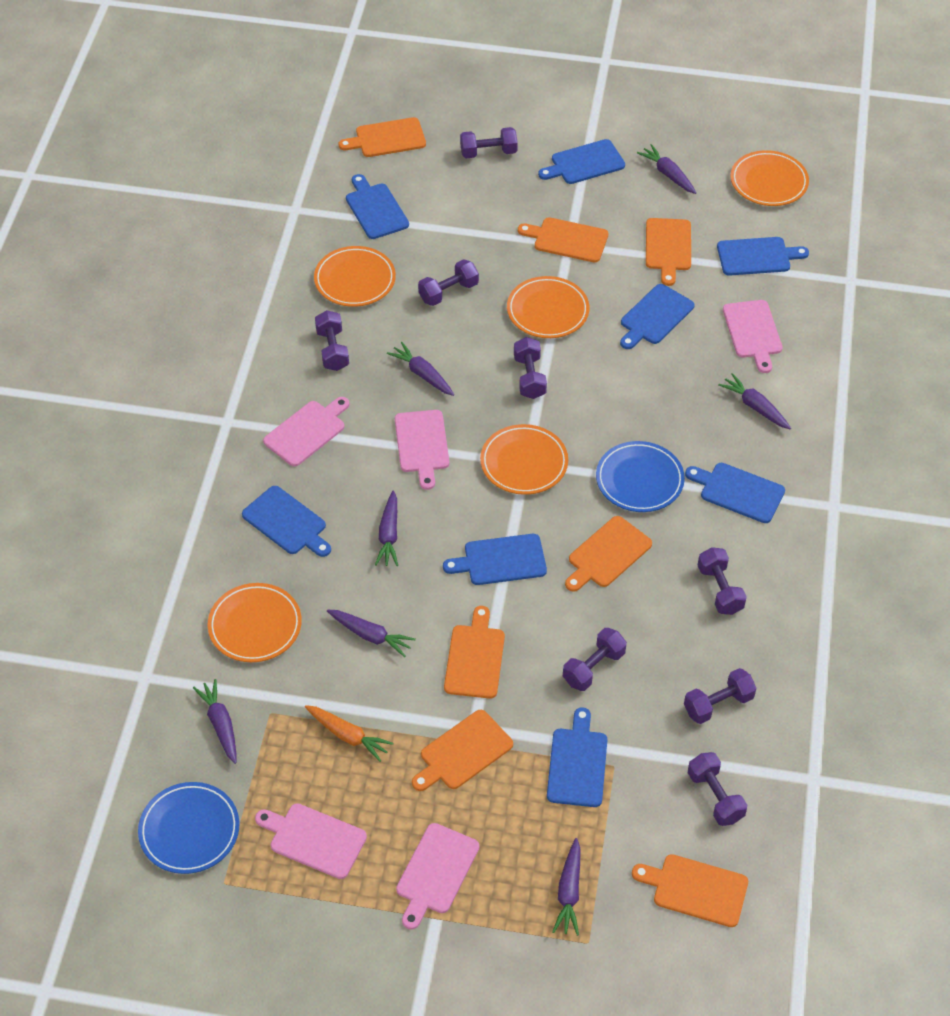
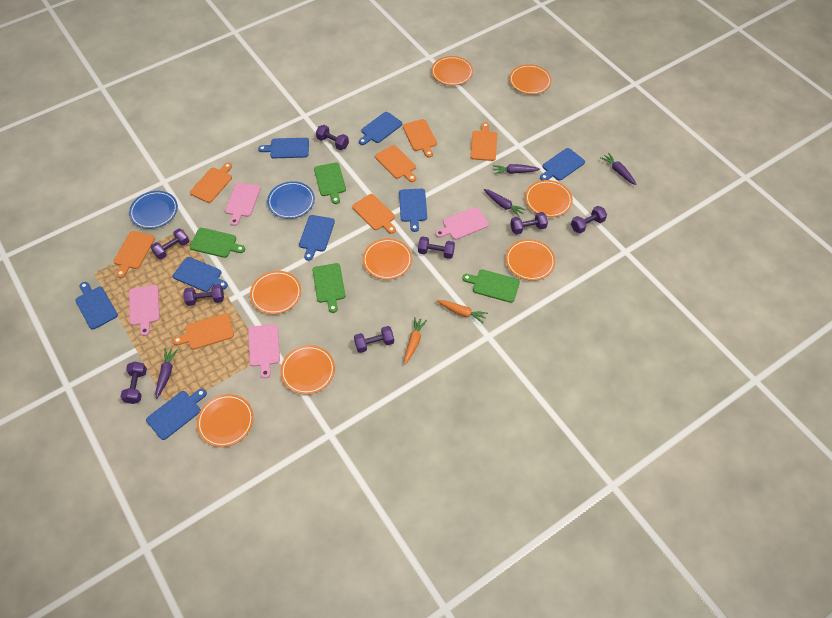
green cutting board: 0 -> 4
orange carrot: 1 -> 2
orange plate: 5 -> 8
pink cutting board: 5 -> 4
purple carrot: 7 -> 4

